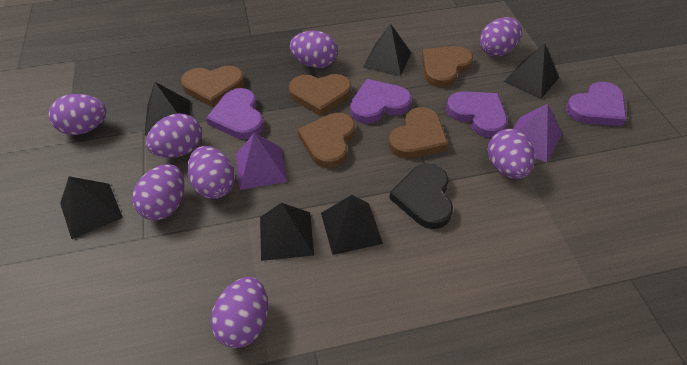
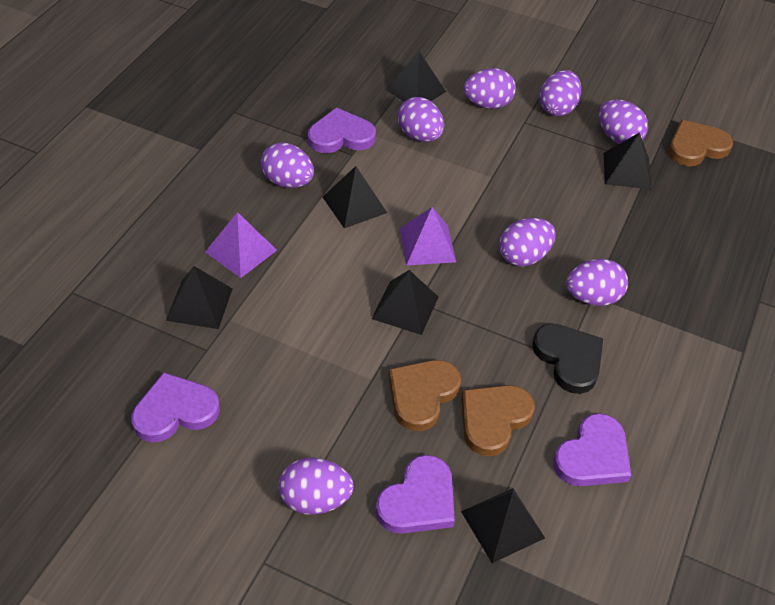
brown heart: 5 -> 3

